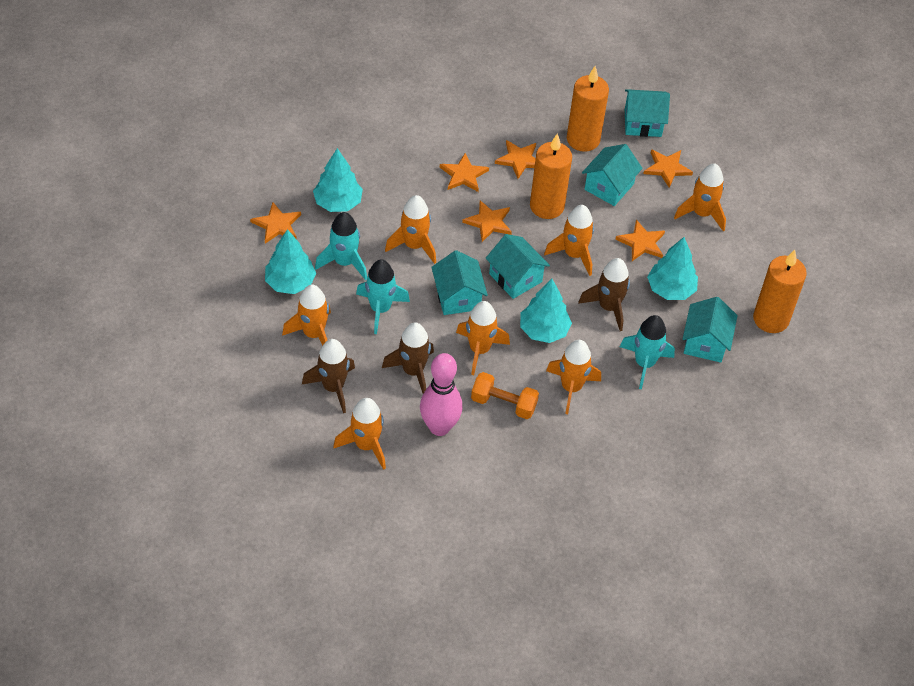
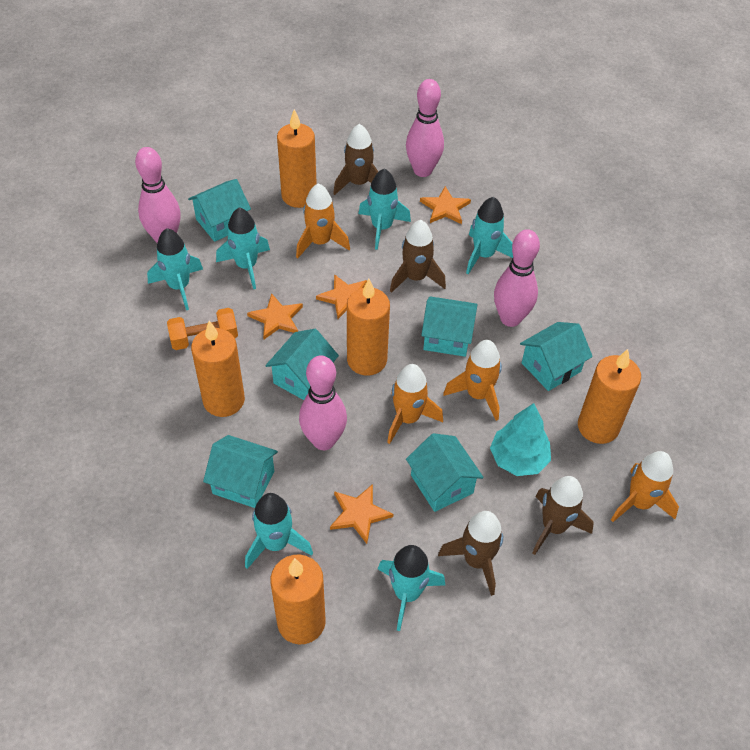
brown rocket: 3 -> 4
orange candle: 3 -> 5
orange rocket: 7 -> 4
orange star: 6 -> 4
pink bowling pin: 1 -> 4
turquoise house: 5 -> 6
turquoise rocket: 3 -> 6
turquoise tree: 4 -> 1

